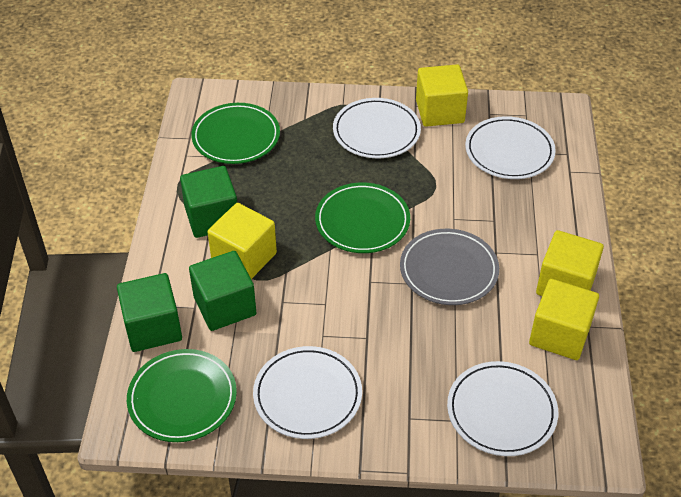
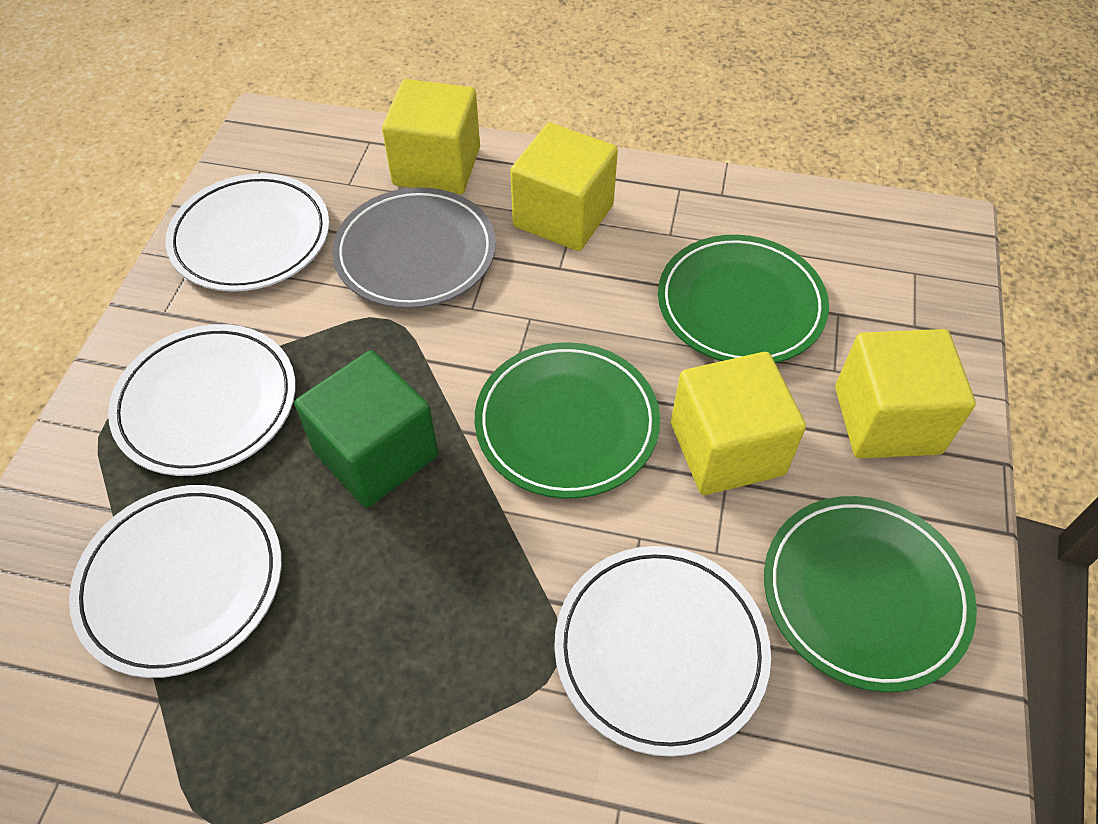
green cube: 3 -> 1

